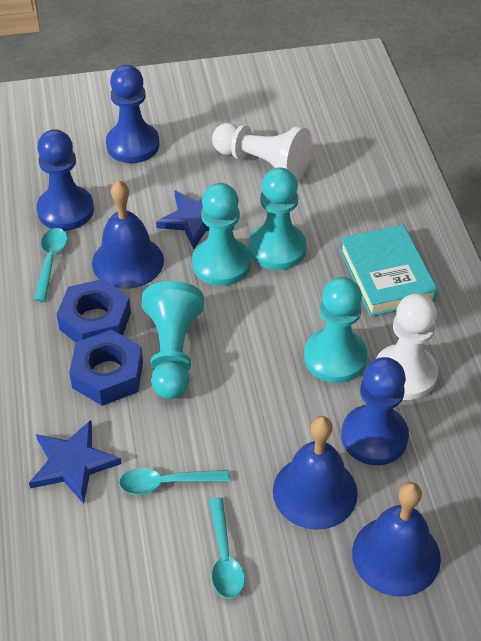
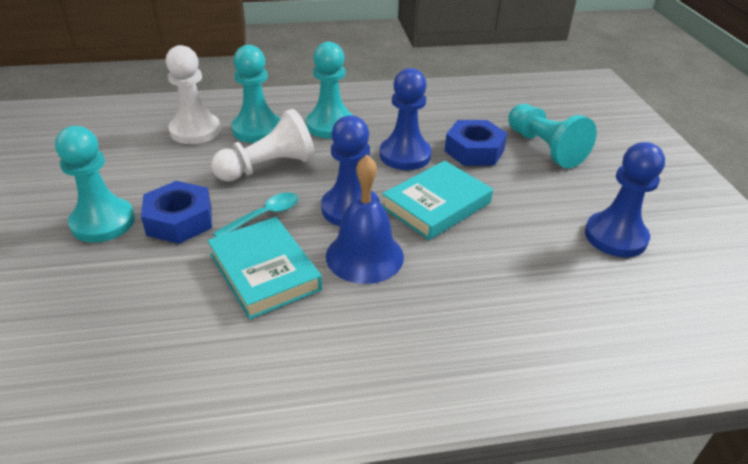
blue bell: 3 -> 1
blue star: 2 -> 0
turquoise book: 1 -> 2
turquoise spoon: 3 -> 1

